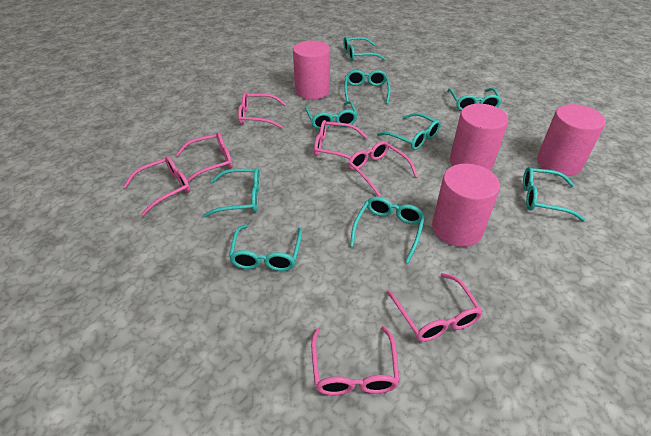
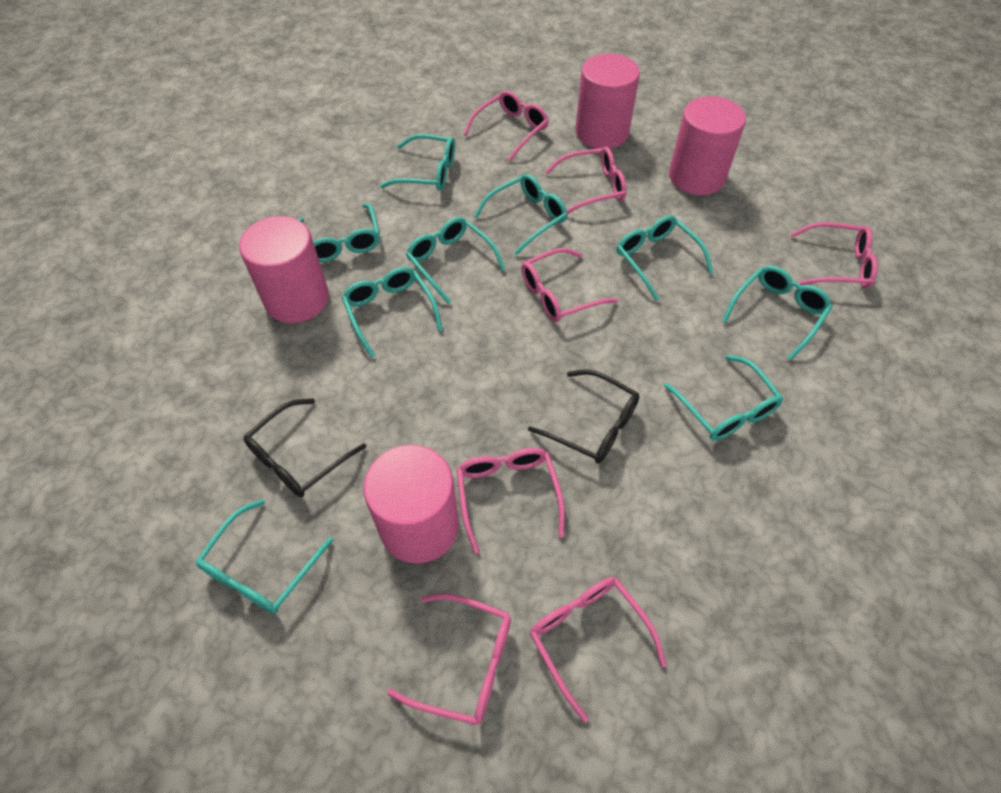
black glasses: 0 -> 2

